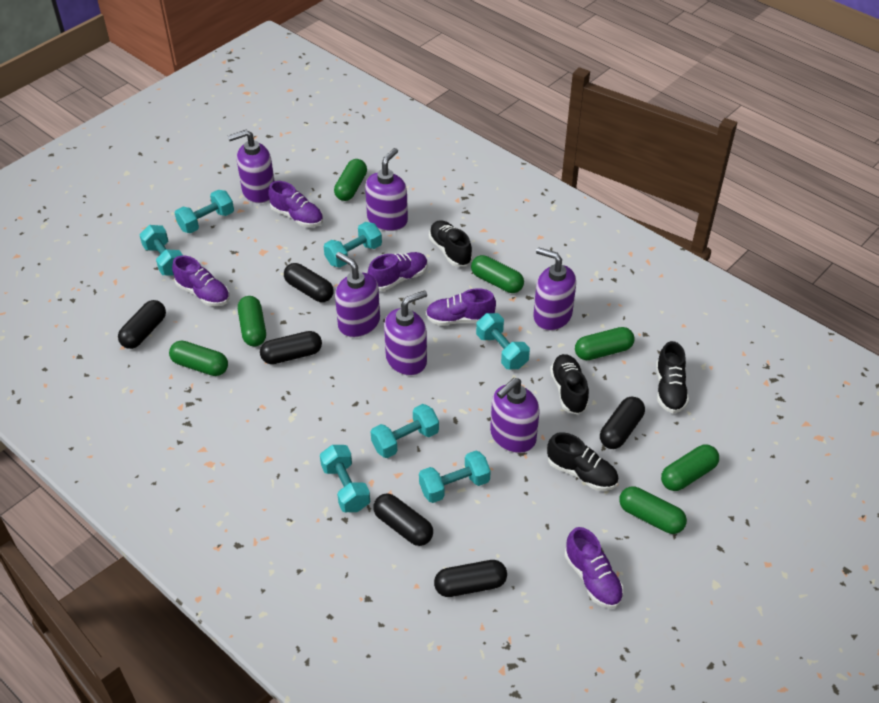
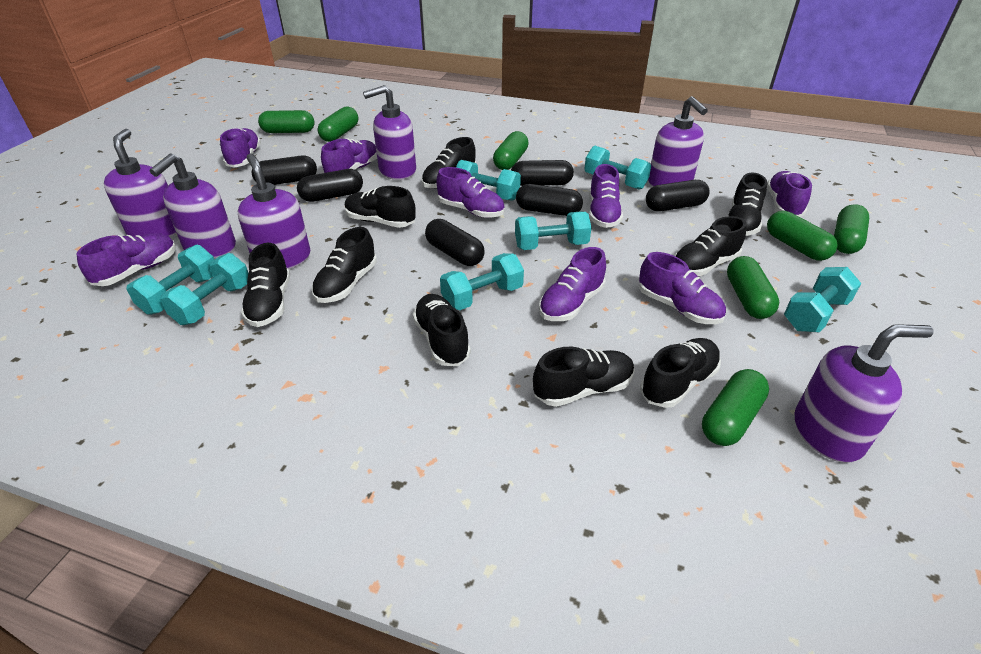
black shoe: 4 -> 9
purple shoe: 5 -> 8

